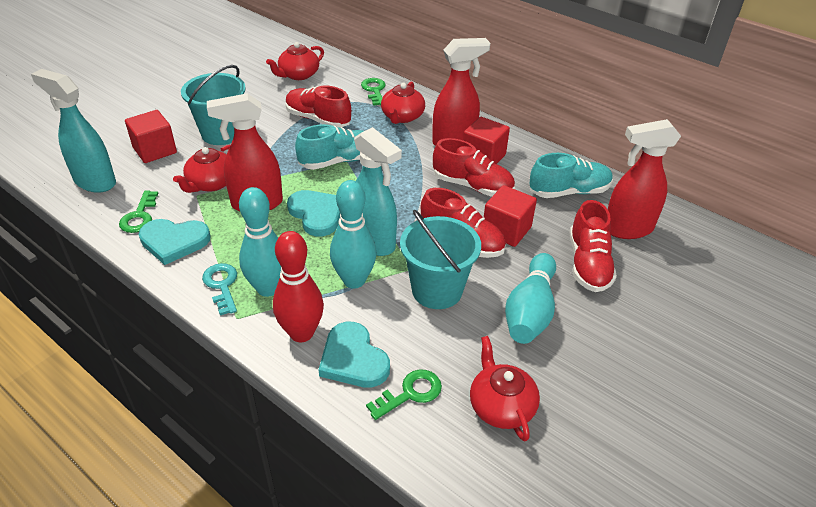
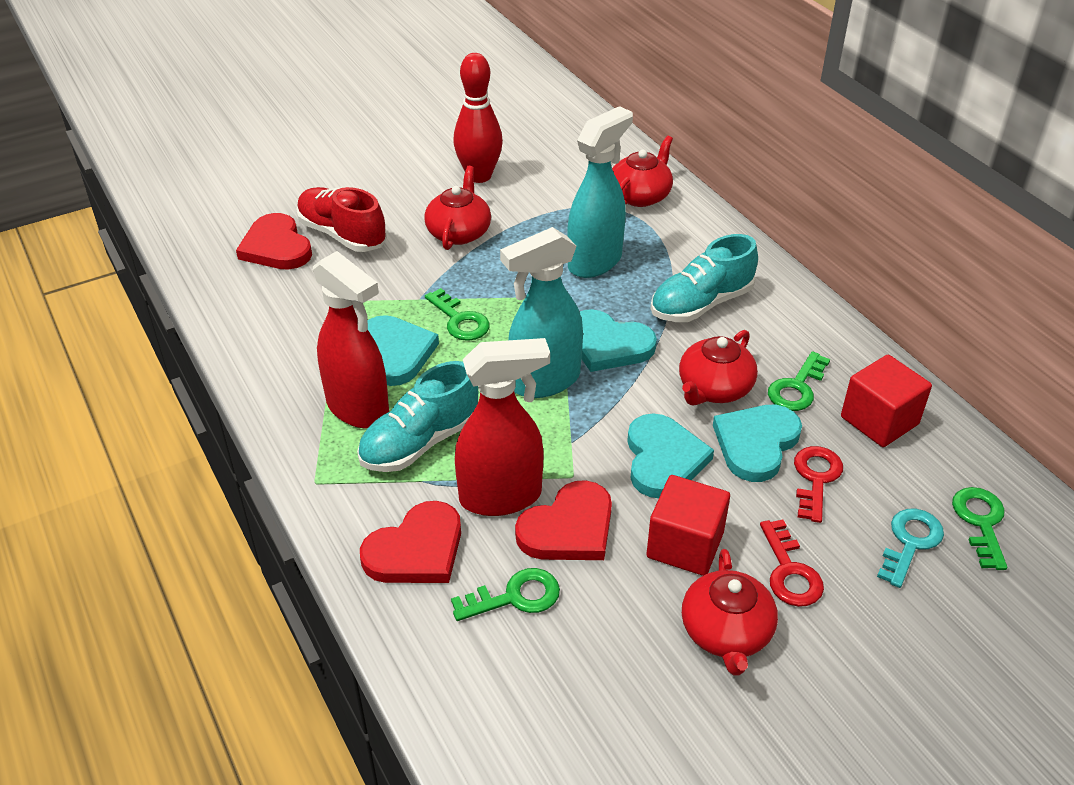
green key: 3 -> 4
red cube: 3 -> 2
red heart: 0 -> 3
red key: 0 -> 2
red shoe: 4 -> 1
red spray bottle: 3 -> 2
turquoise bowling pin: 3 -> 0
turquoise bucket: 2 -> 0
turquoise heart: 3 -> 4

